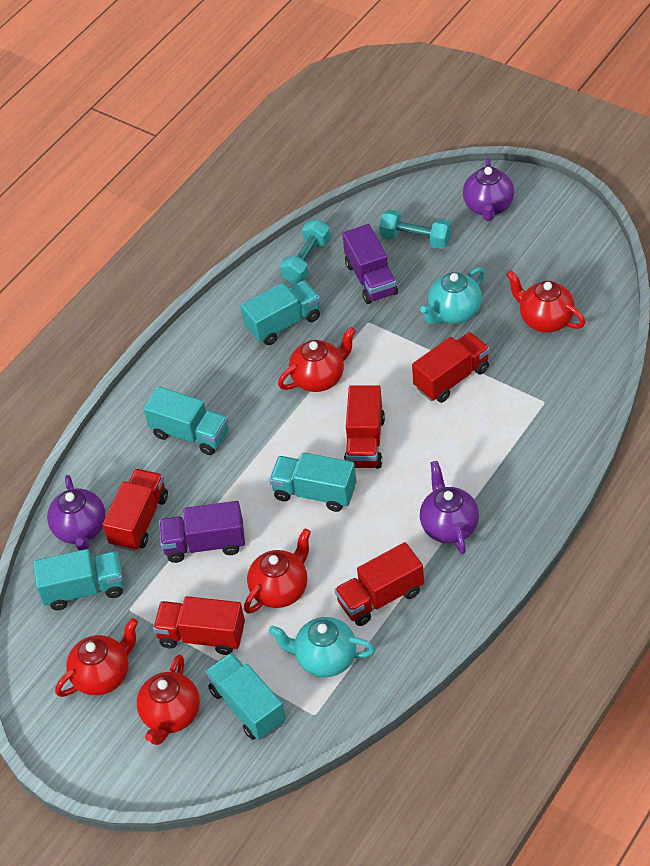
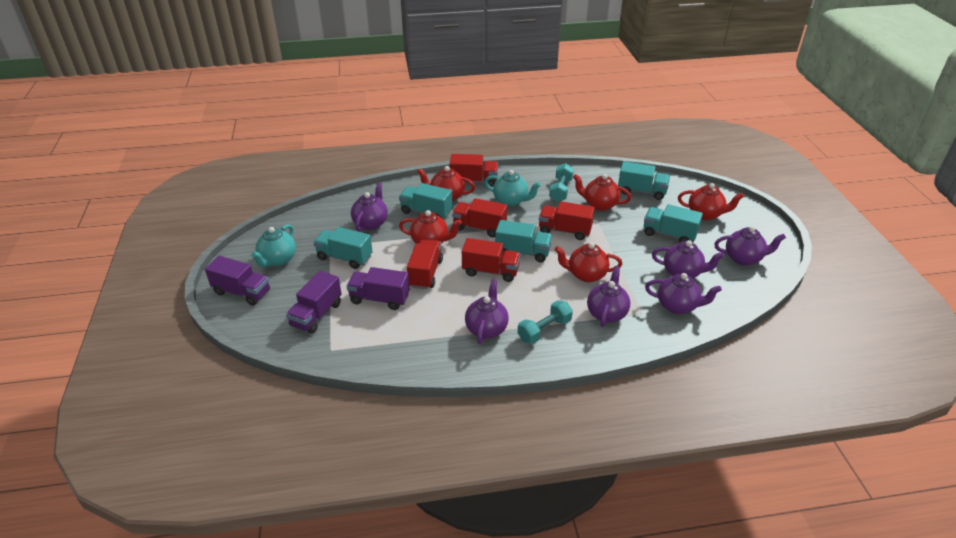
purple teapot: 3 -> 6
purple truck: 2 -> 3

